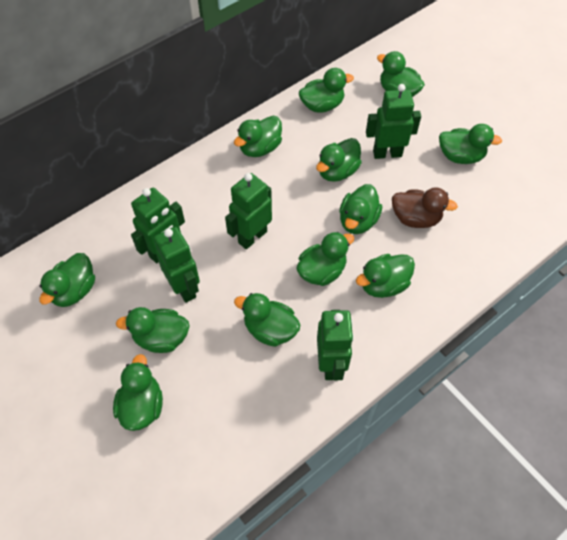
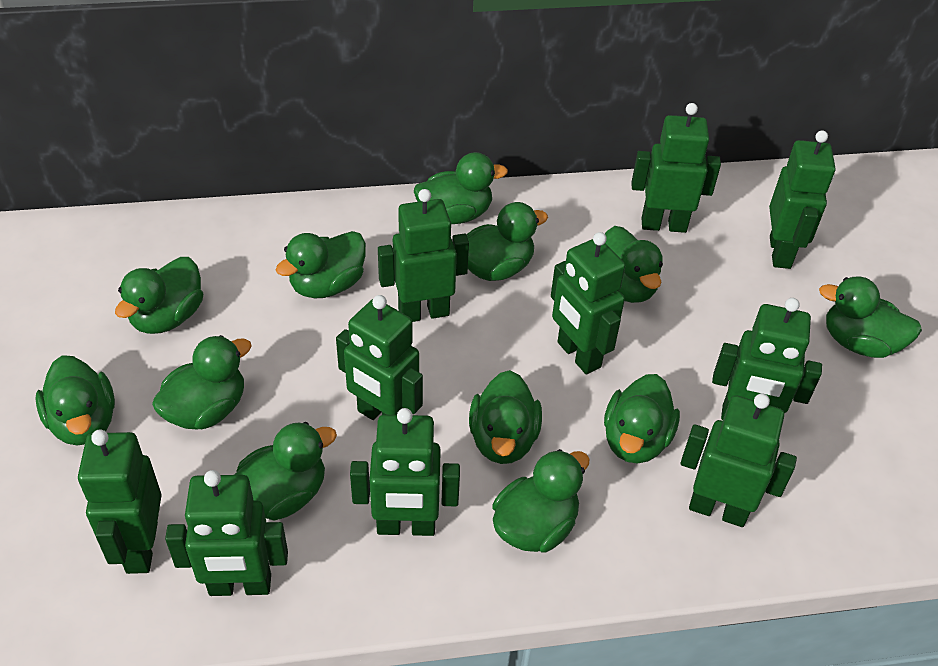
brown duck: 1 -> 0
green robot: 5 -> 10

